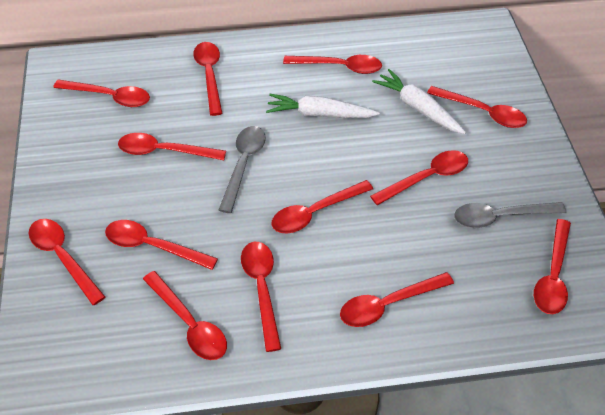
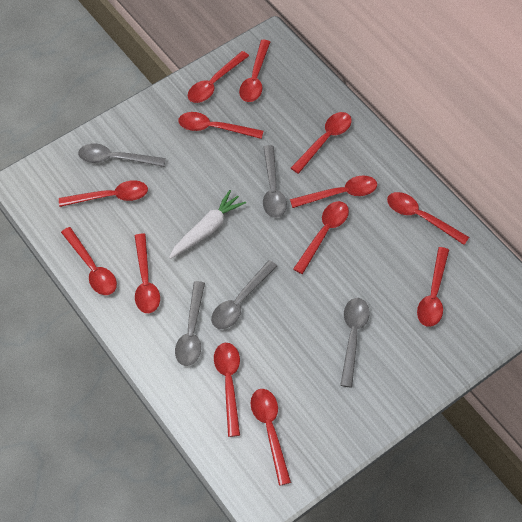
grey spoon: 2 -> 5
white carrot: 2 -> 1

